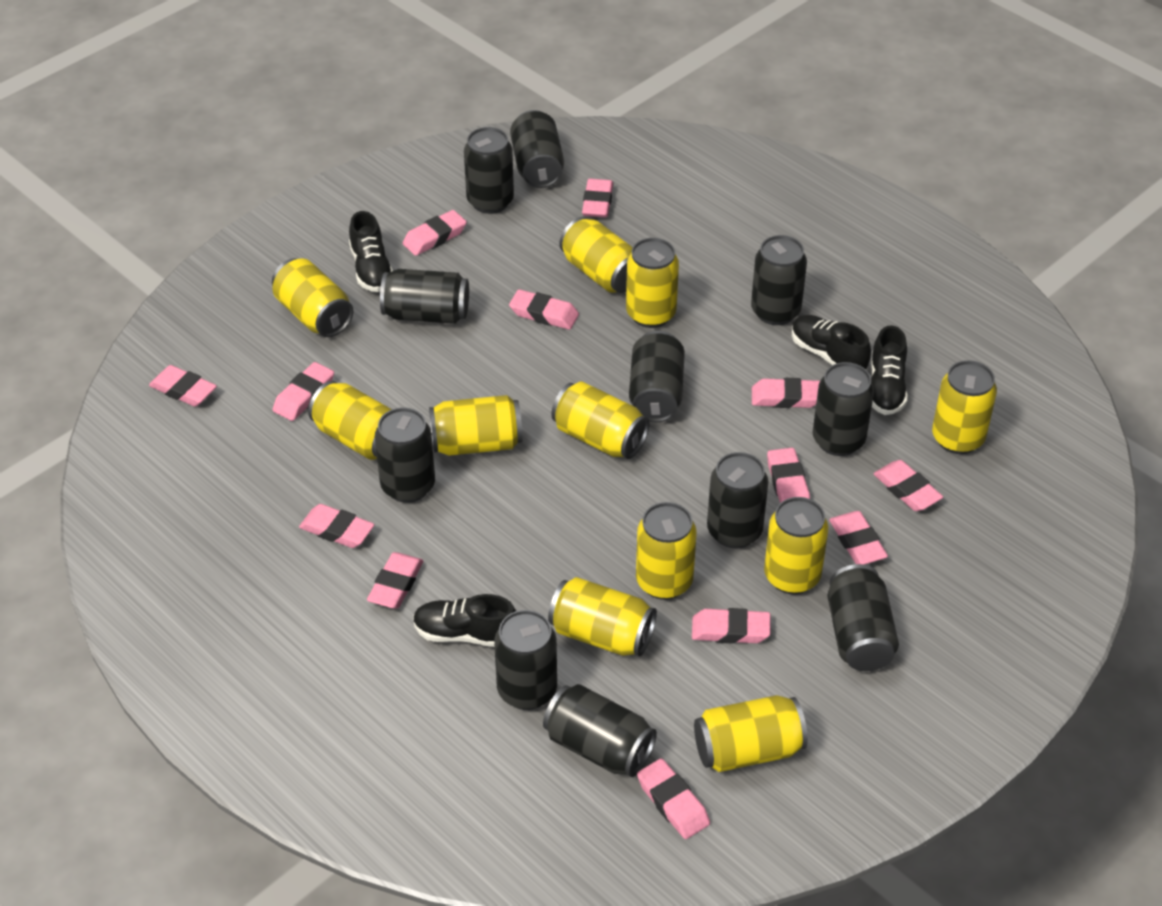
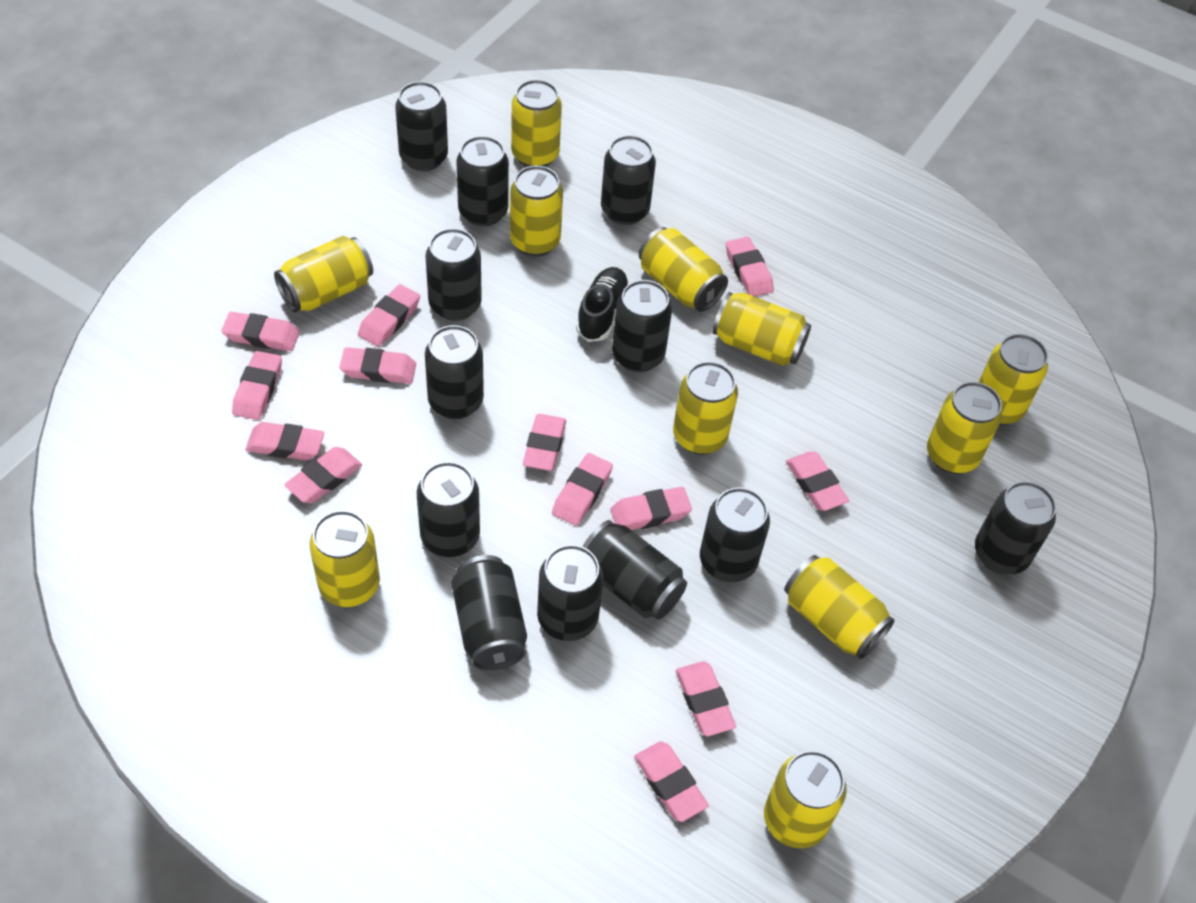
black can: 11 -> 12
black shoe: 4 -> 1

